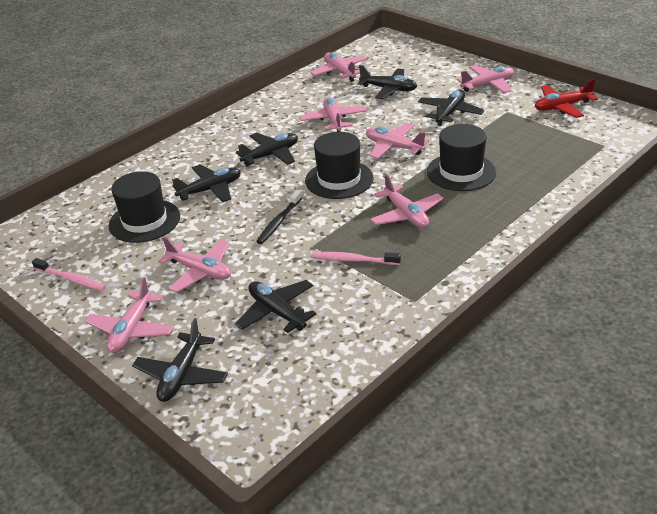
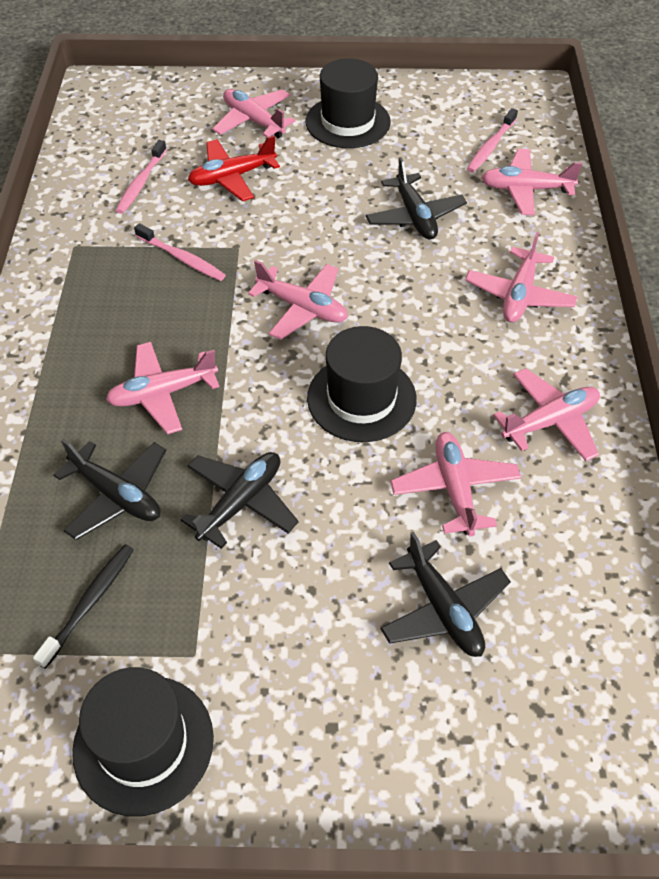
black plane: 6 -> 4
pink toothbrush: 2 -> 3

